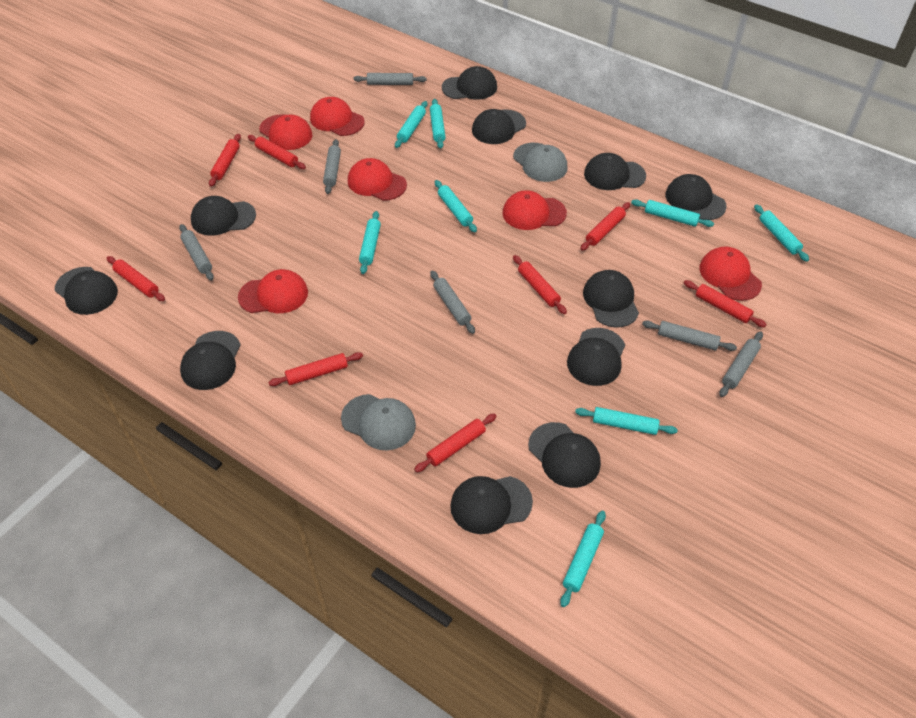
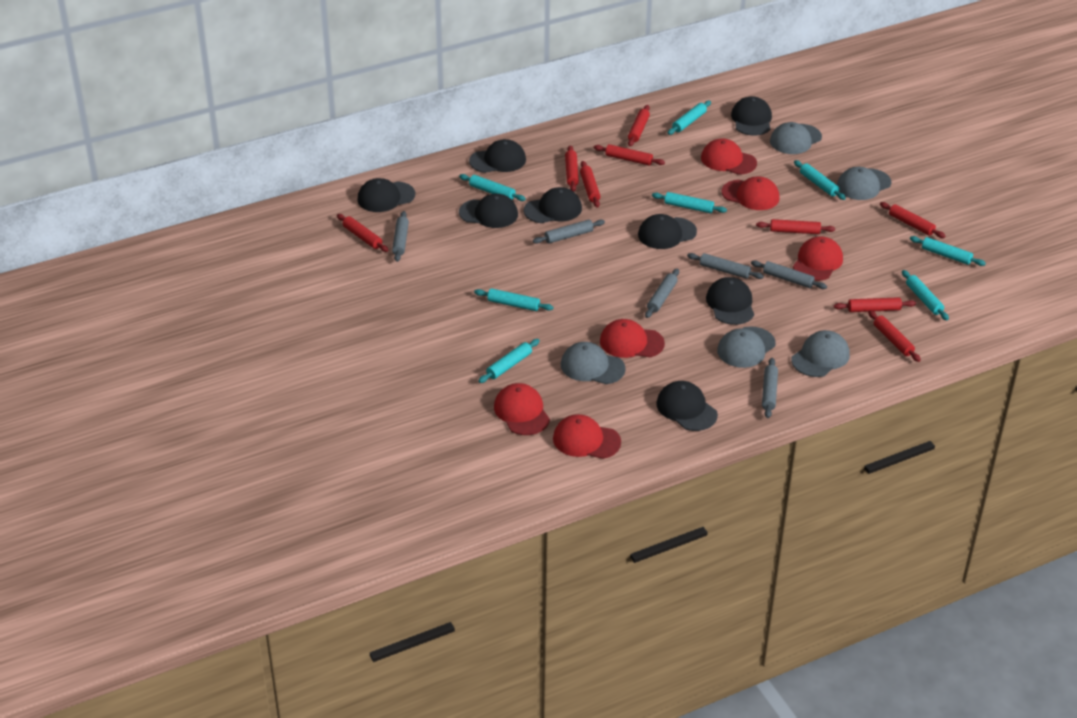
black cap: 11 -> 8
grey cap: 2 -> 5
red rolling pin: 8 -> 9

